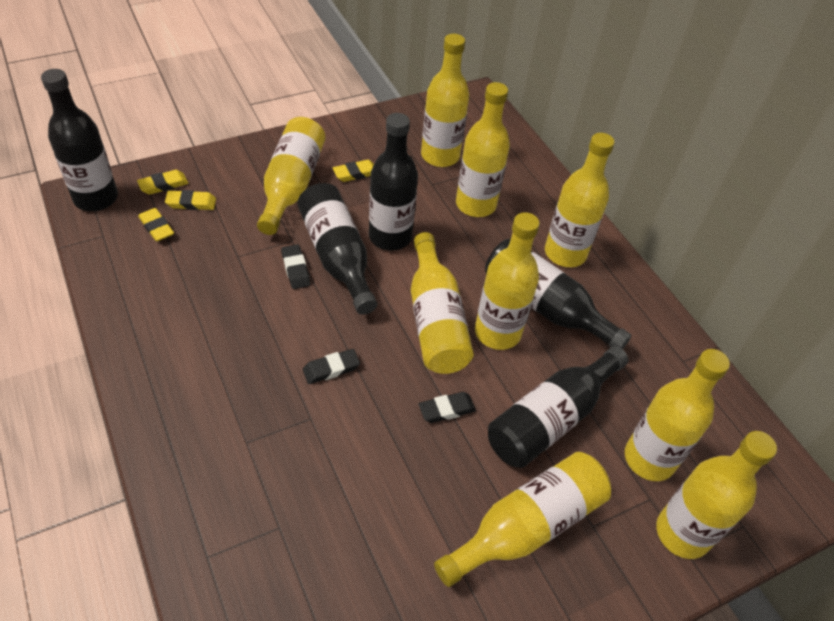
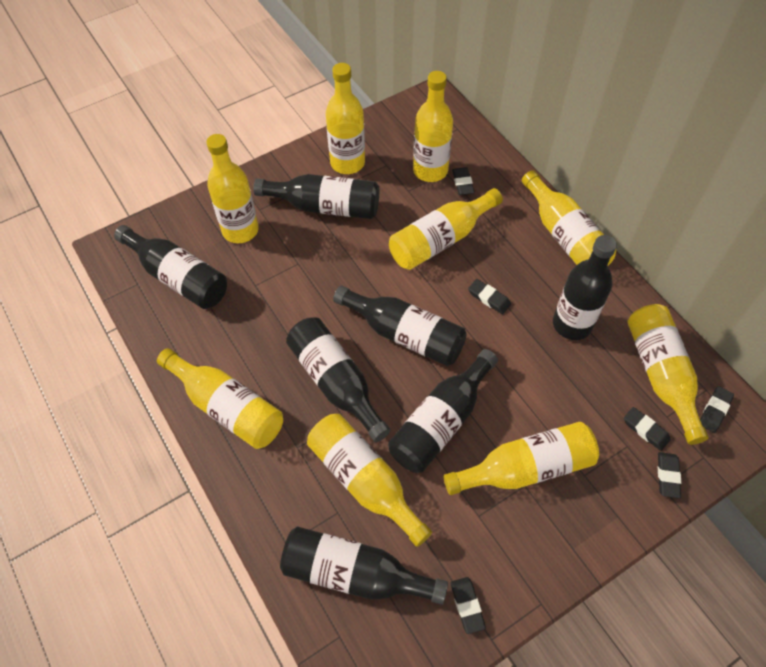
black bottle: 5 -> 7
black eraser: 3 -> 6
yellow eraser: 4 -> 0

